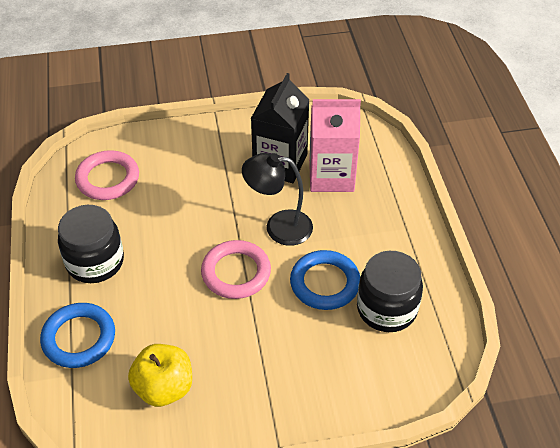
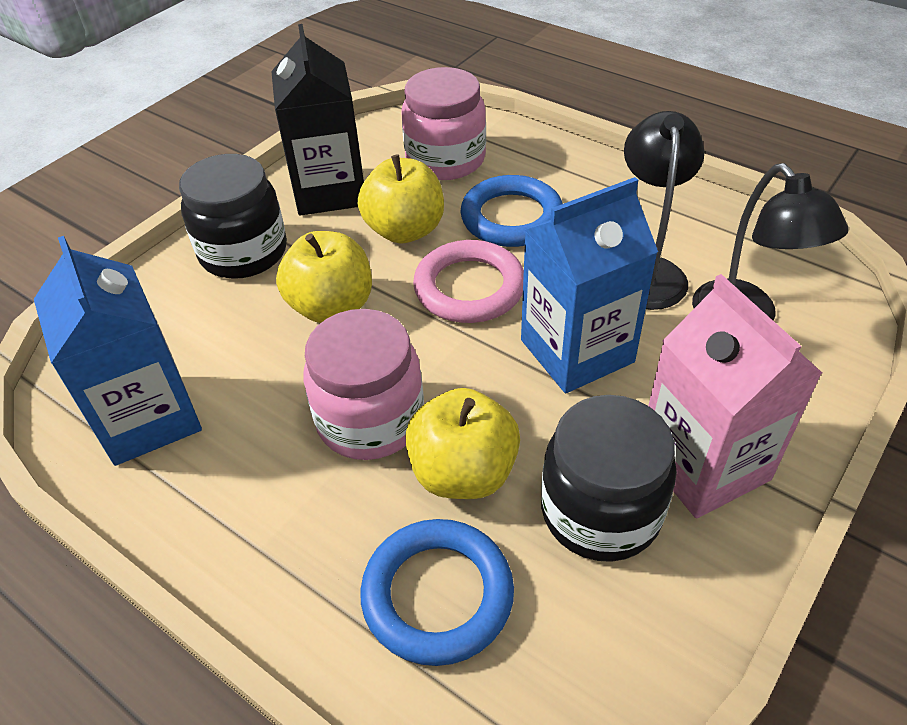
black lamp: 1 -> 2
blue carton: 0 -> 2
pink jar: 0 -> 2
pink ring: 2 -> 1
yellow apple: 1 -> 3

